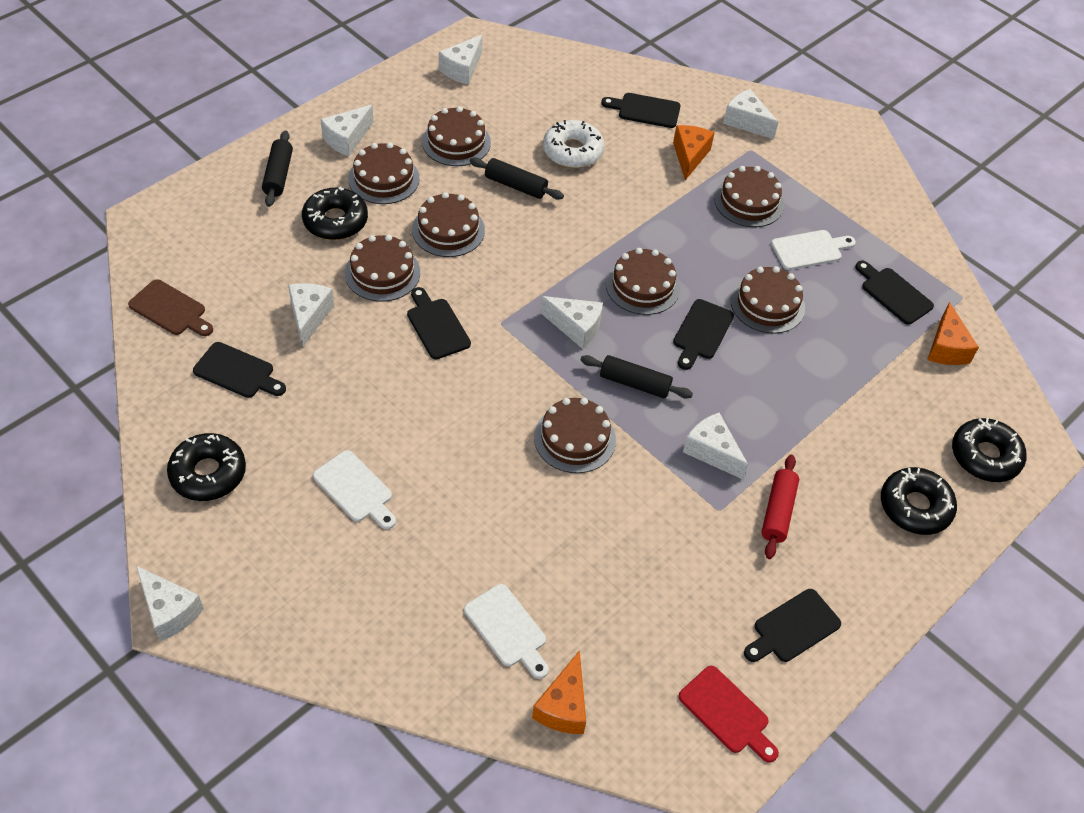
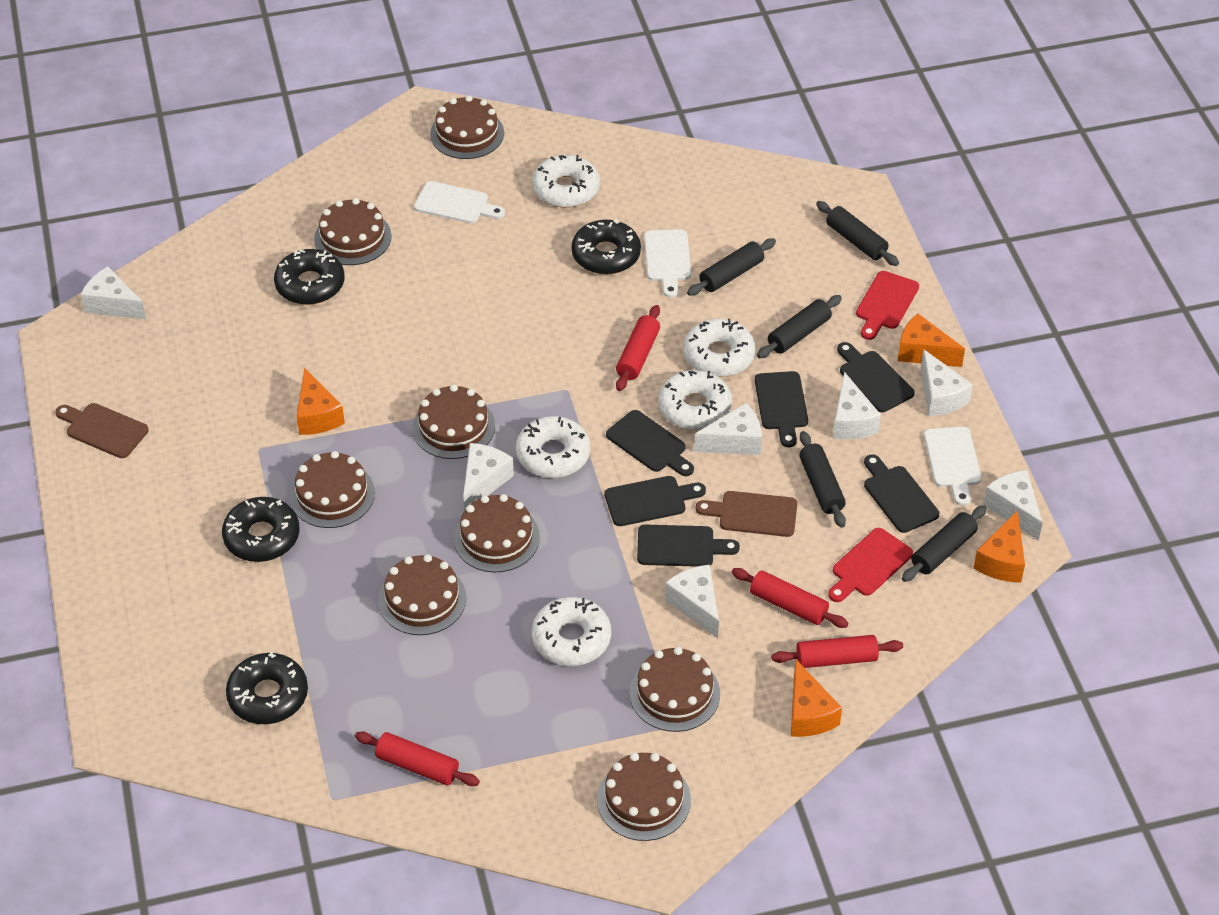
black rolling pin: 3 -> 5
brown cutting board: 1 -> 2
orange cheese: 3 -> 4
red cutting board: 1 -> 2
red rolling pin: 1 -> 4
white donut: 1 -> 5

